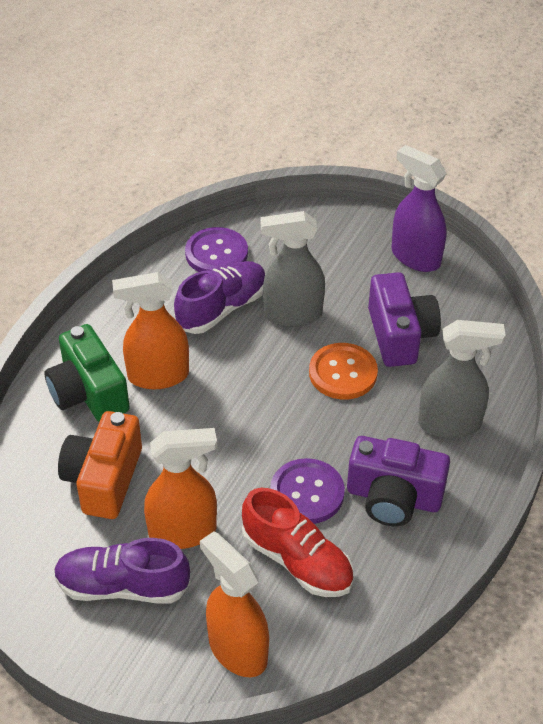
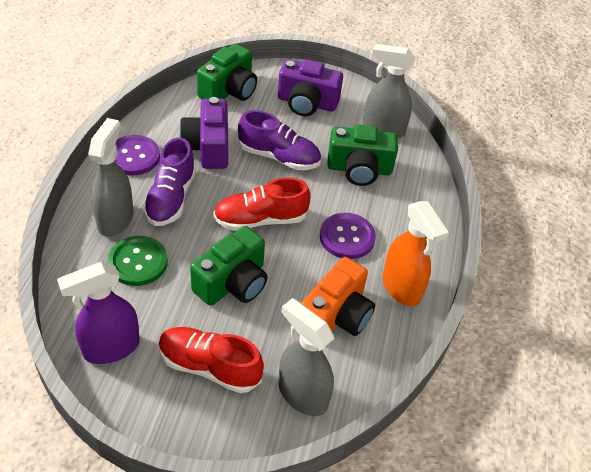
green button: 0 -> 1
green camera: 1 -> 3
grey spray bottle: 2 -> 3
orange button: 1 -> 0
orange spray bottle: 3 -> 1
red shoe: 1 -> 2

